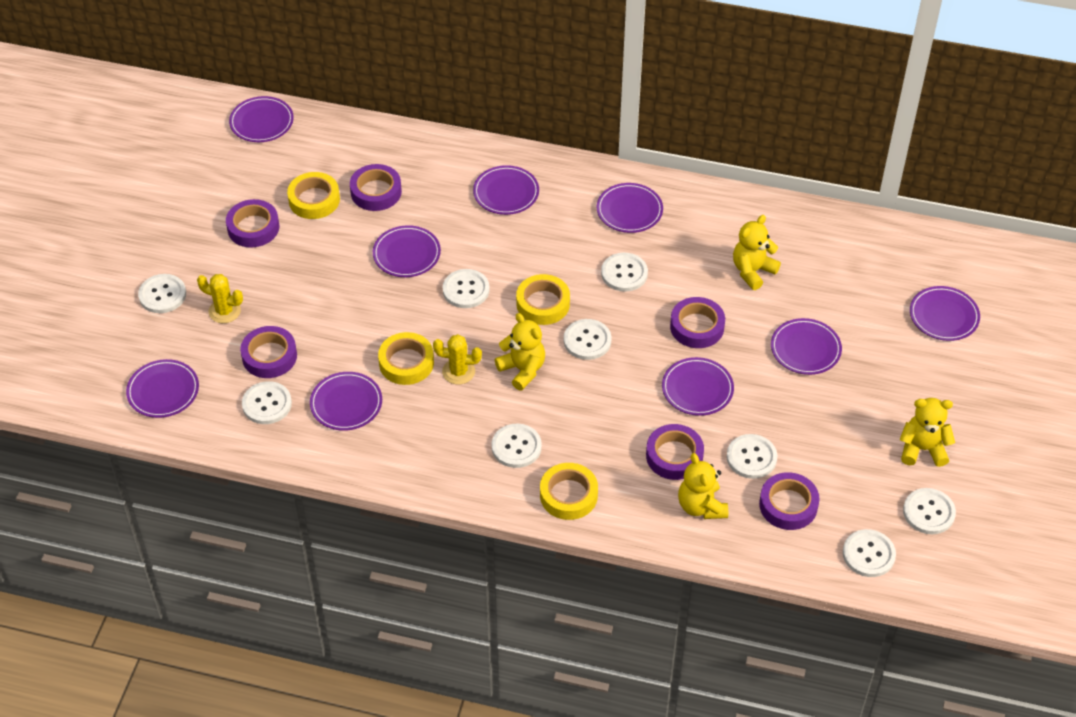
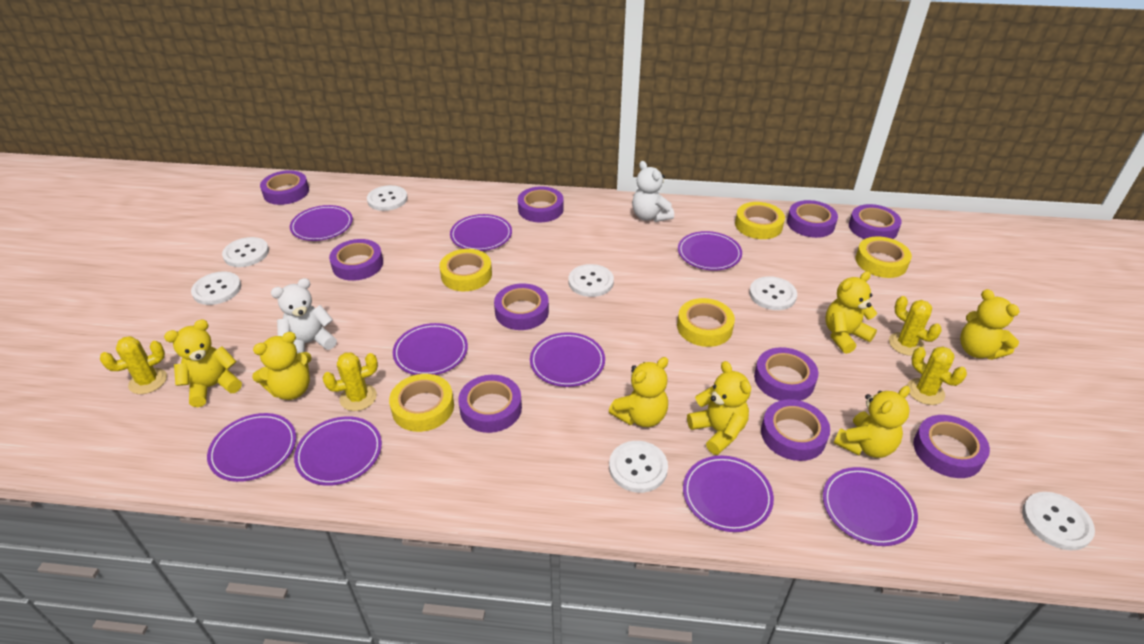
purple tape: 6 -> 10
white button: 9 -> 7
white teddy bear: 0 -> 2
yellow cactus: 2 -> 4
yellow tape: 4 -> 5
yellow teddy bear: 4 -> 7

